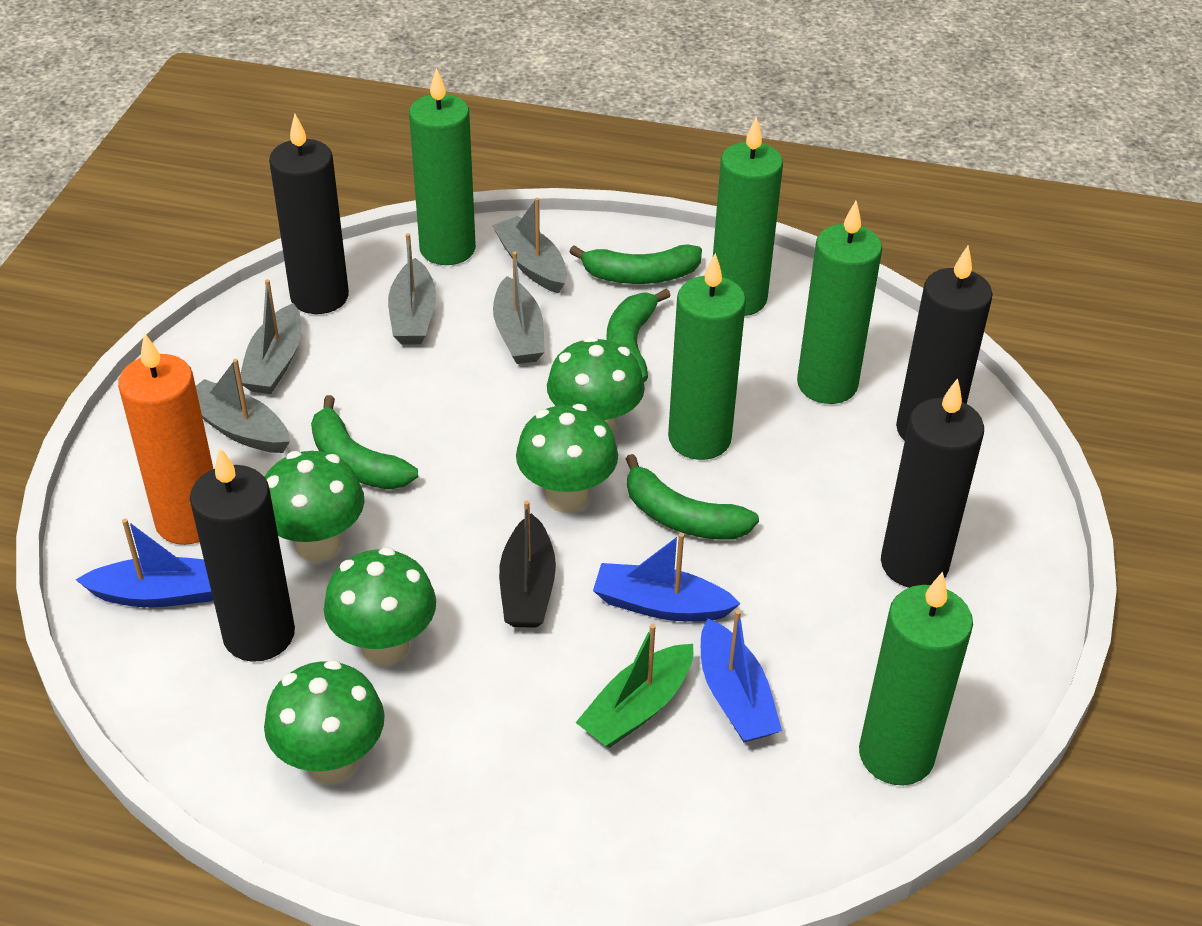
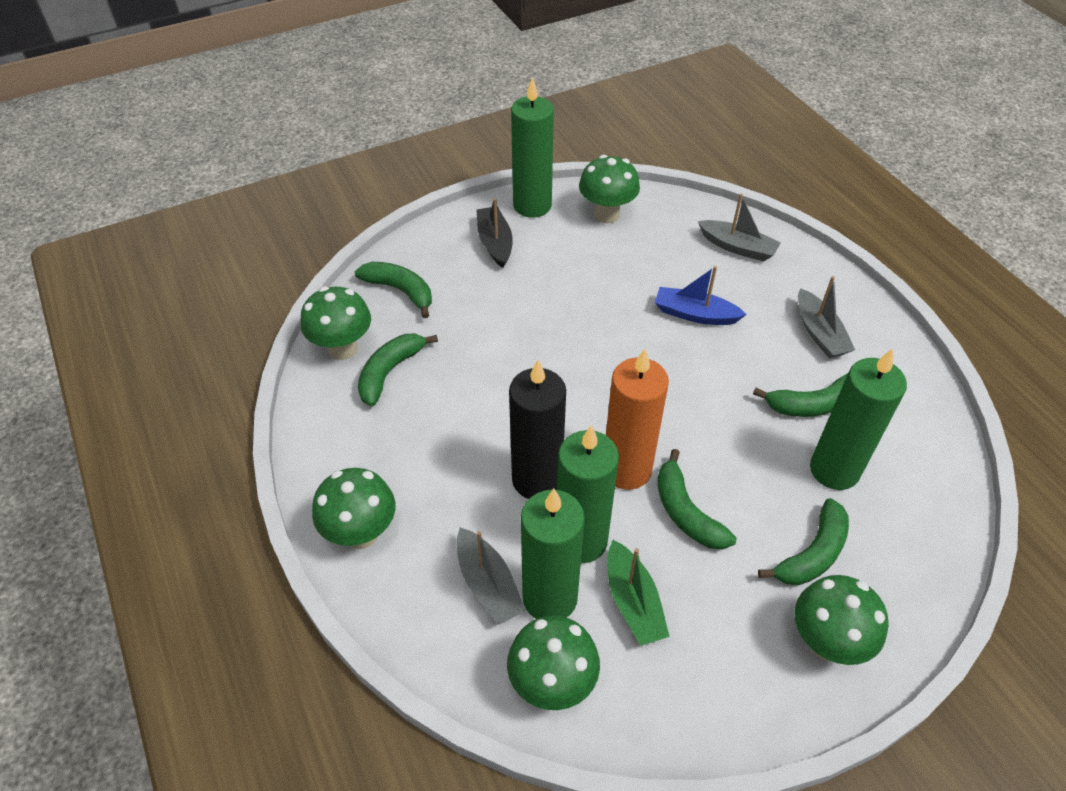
black candle: 4 -> 1
blue boat: 3 -> 1
green banana: 4 -> 5
green candle: 5 -> 4
grey boat: 5 -> 3

